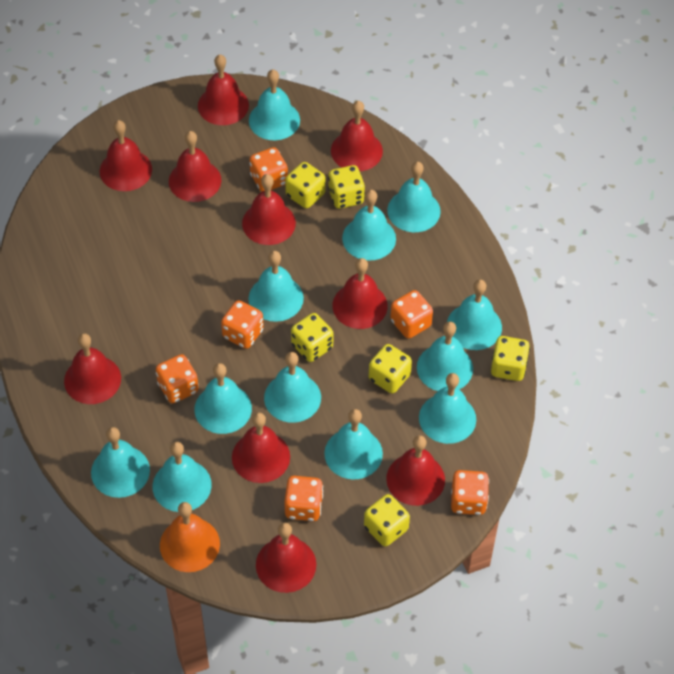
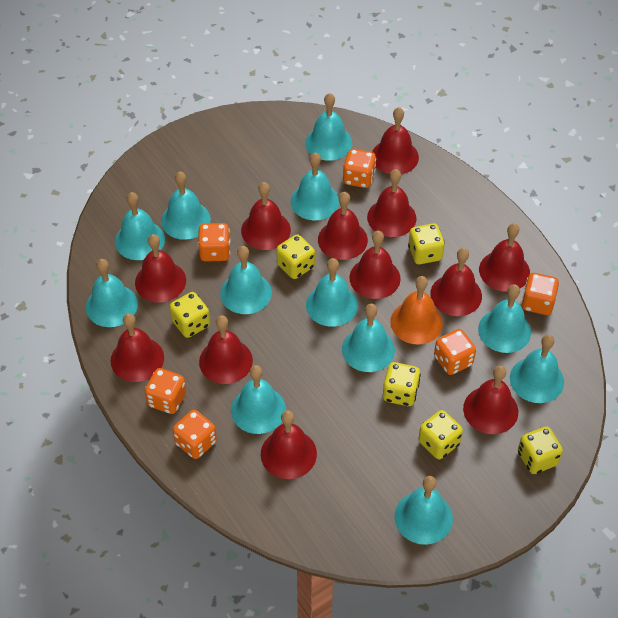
red bell: 10 -> 12

